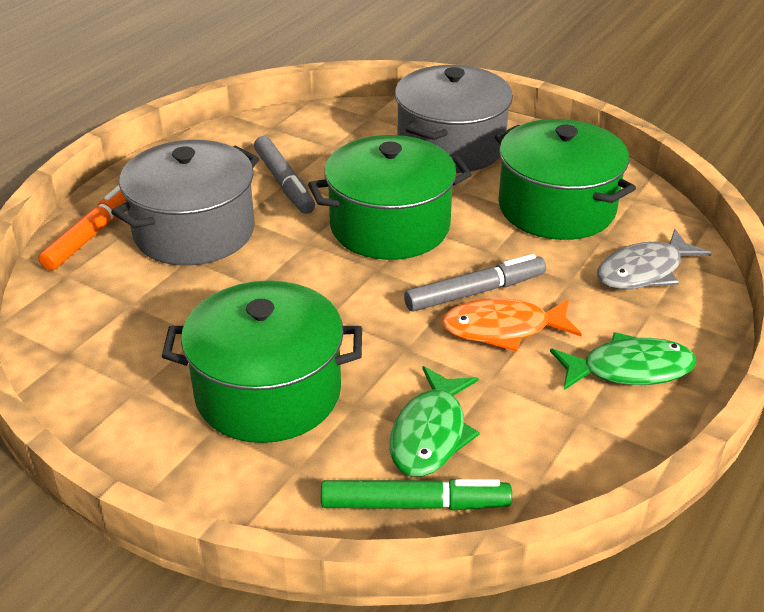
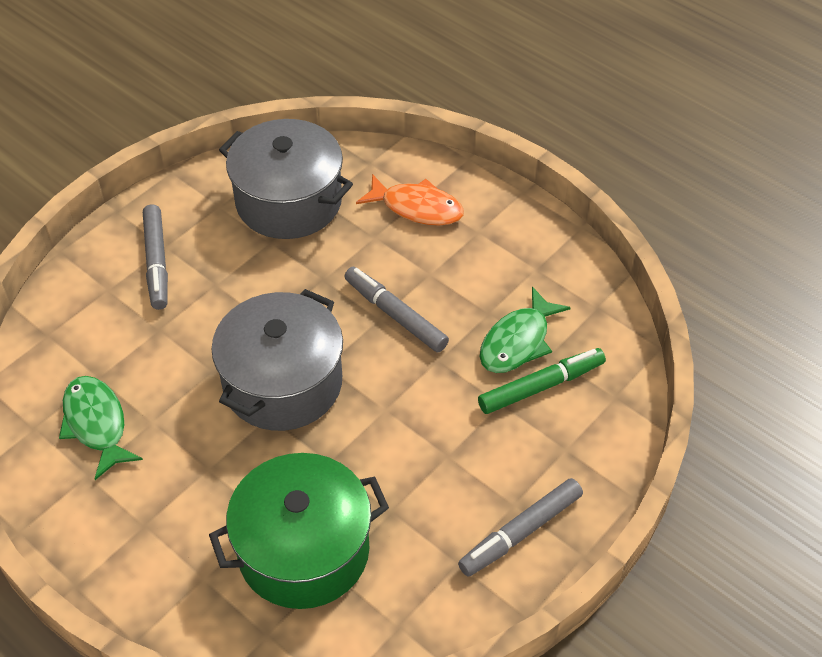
green pot: 3 -> 1
grey fish: 1 -> 0
grey marker: 2 -> 3
orange marker: 1 -> 0

